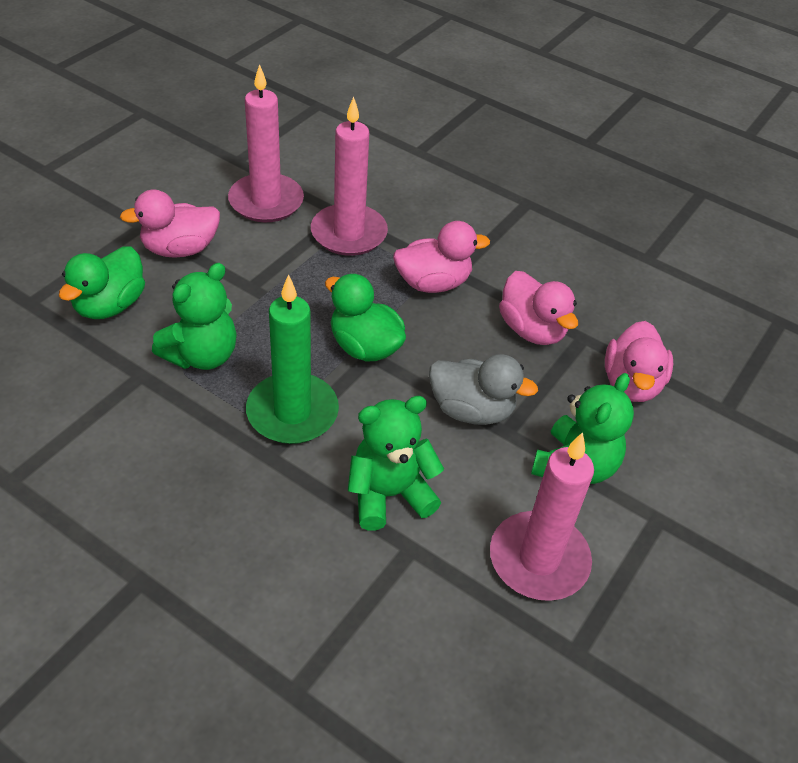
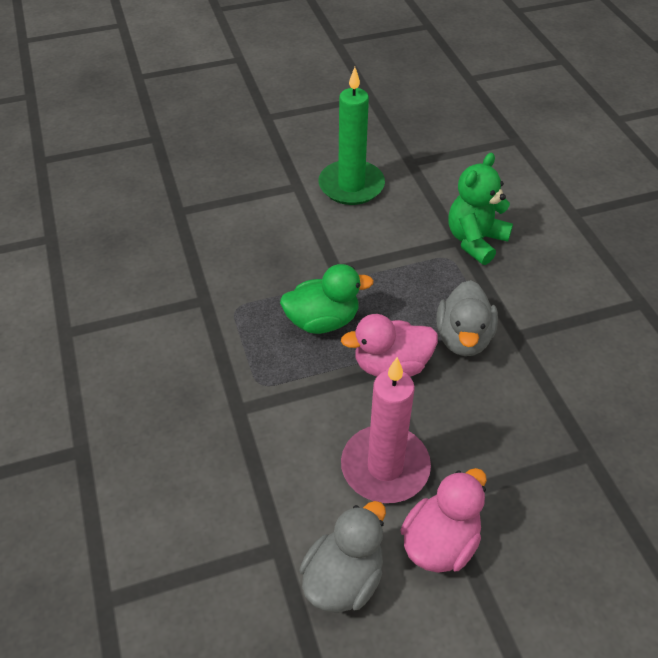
green duck: 2 -> 1
green teddy bear: 3 -> 1
grey duck: 1 -> 2
pink candle: 3 -> 1
pink duck: 4 -> 2

